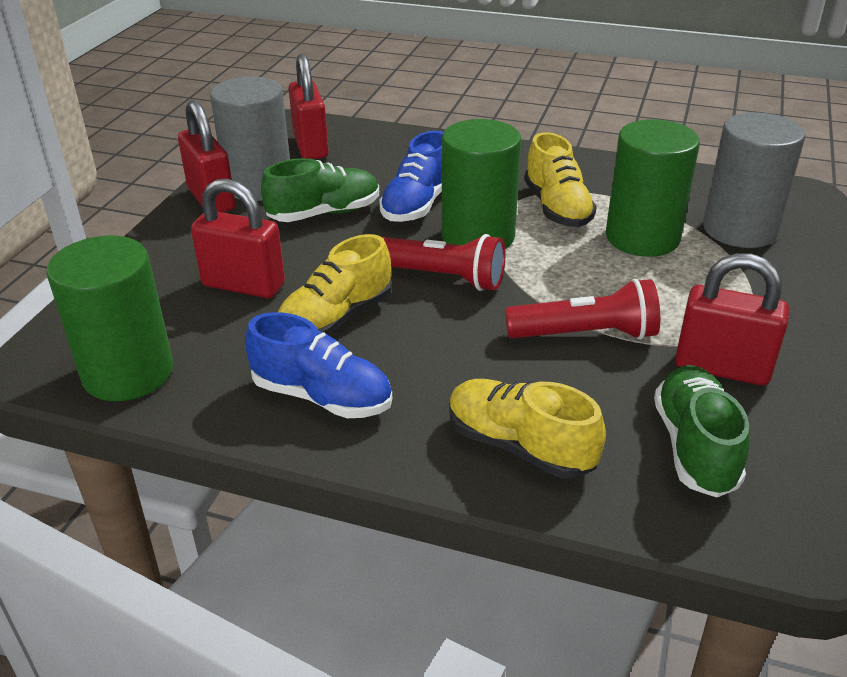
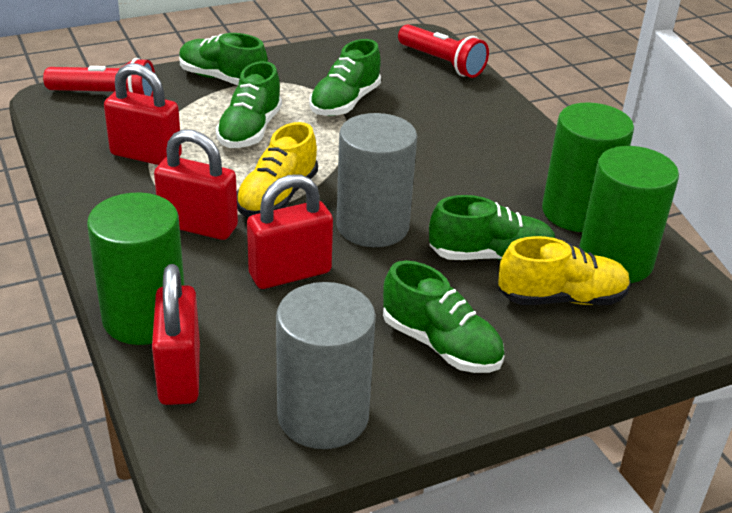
blue shoe: 2 -> 0
green shoe: 2 -> 5
yellow shoe: 3 -> 2

